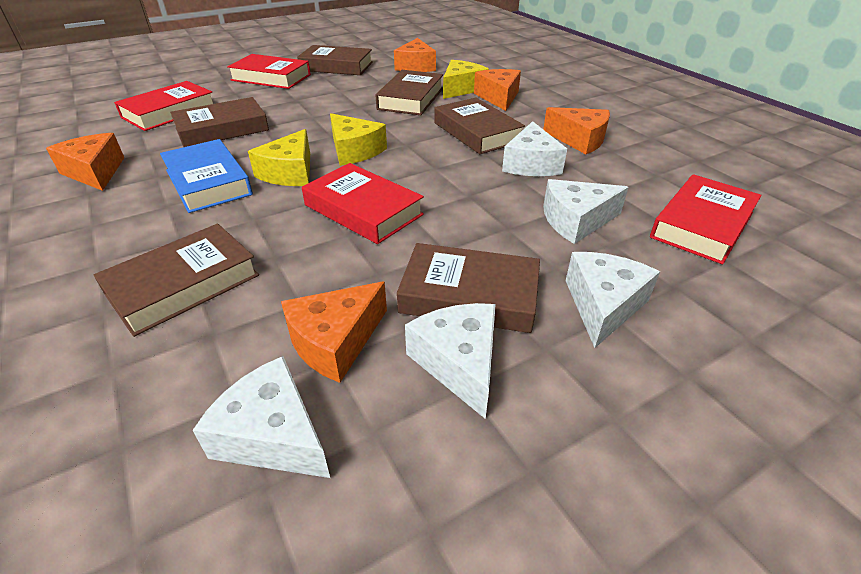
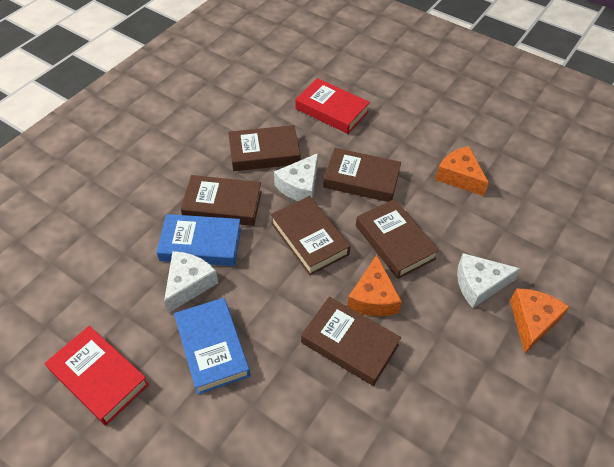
blue book: 1 -> 2
orange cheese: 5 -> 3
red book: 4 -> 2
white cheese: 5 -> 3
yellow cheese: 3 -> 0

